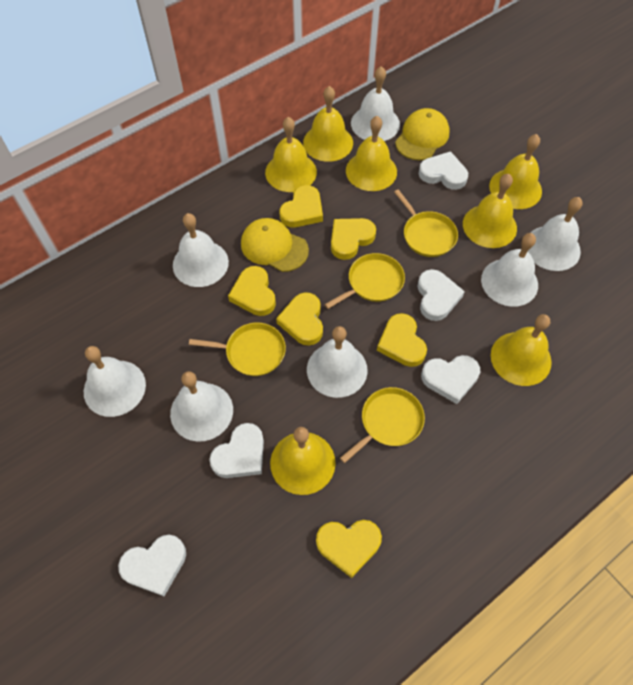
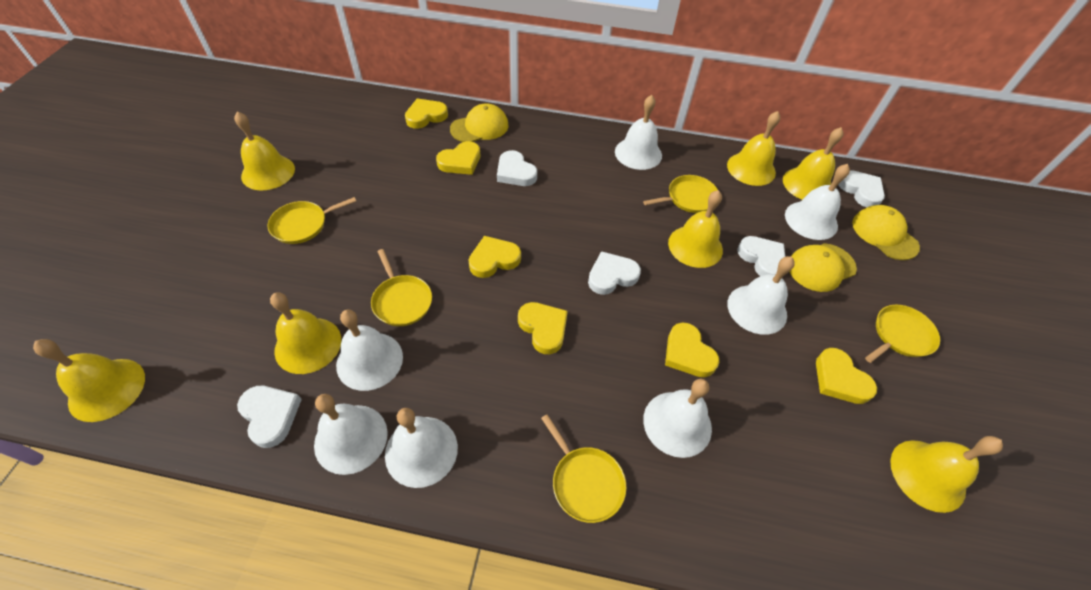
yellow cap: 2 -> 3
yellow pan: 4 -> 5

